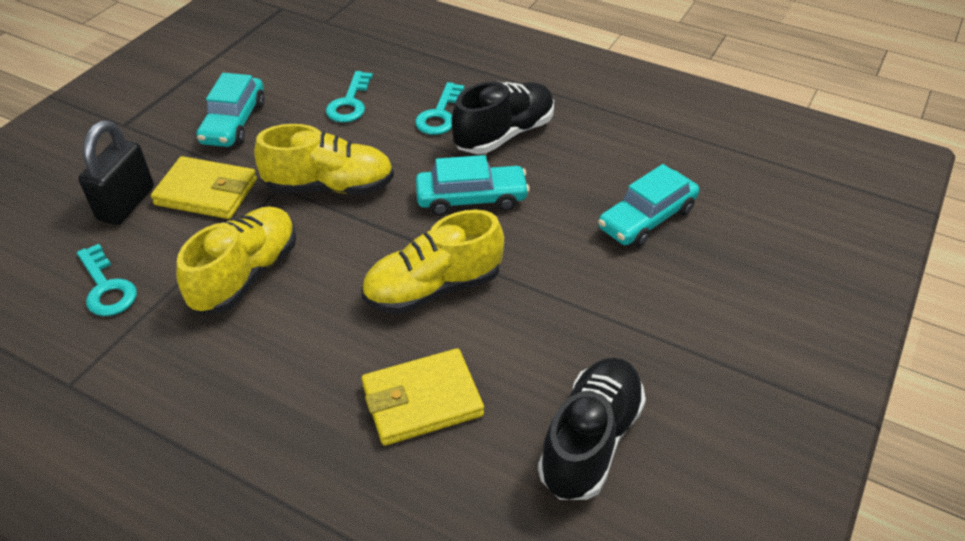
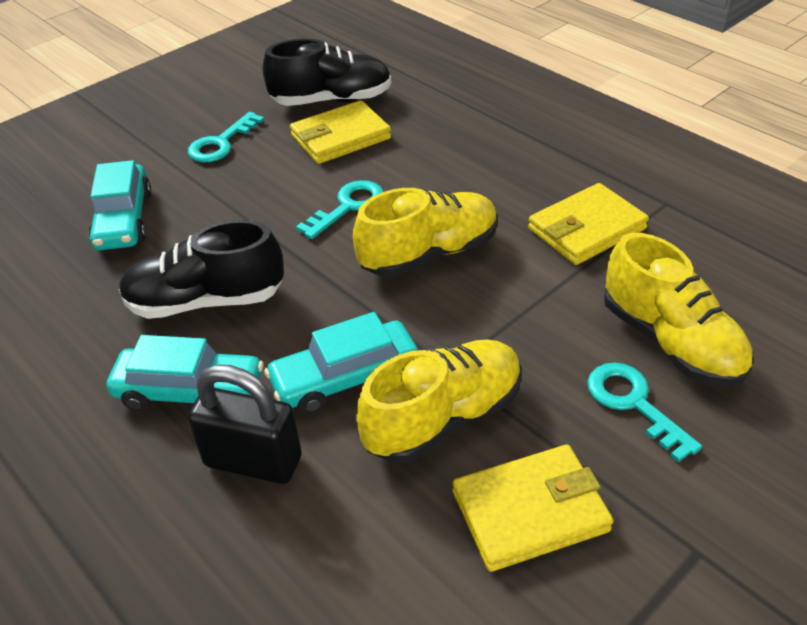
yellow wallet: 2 -> 3

